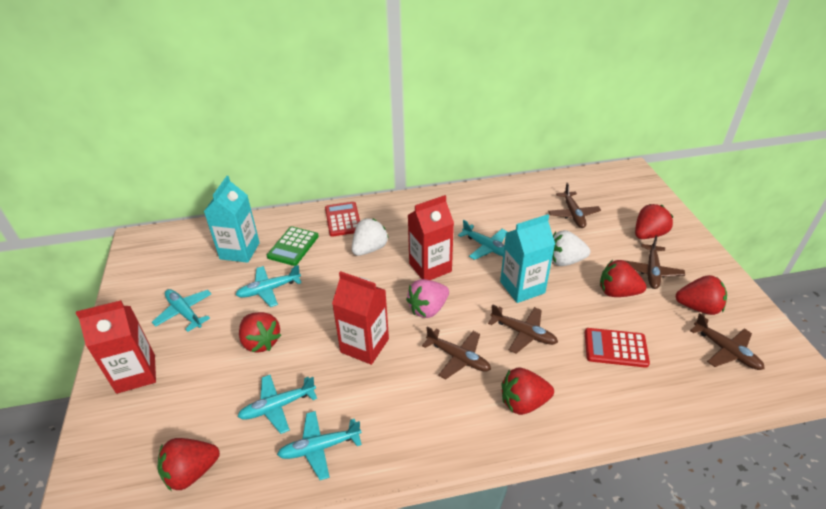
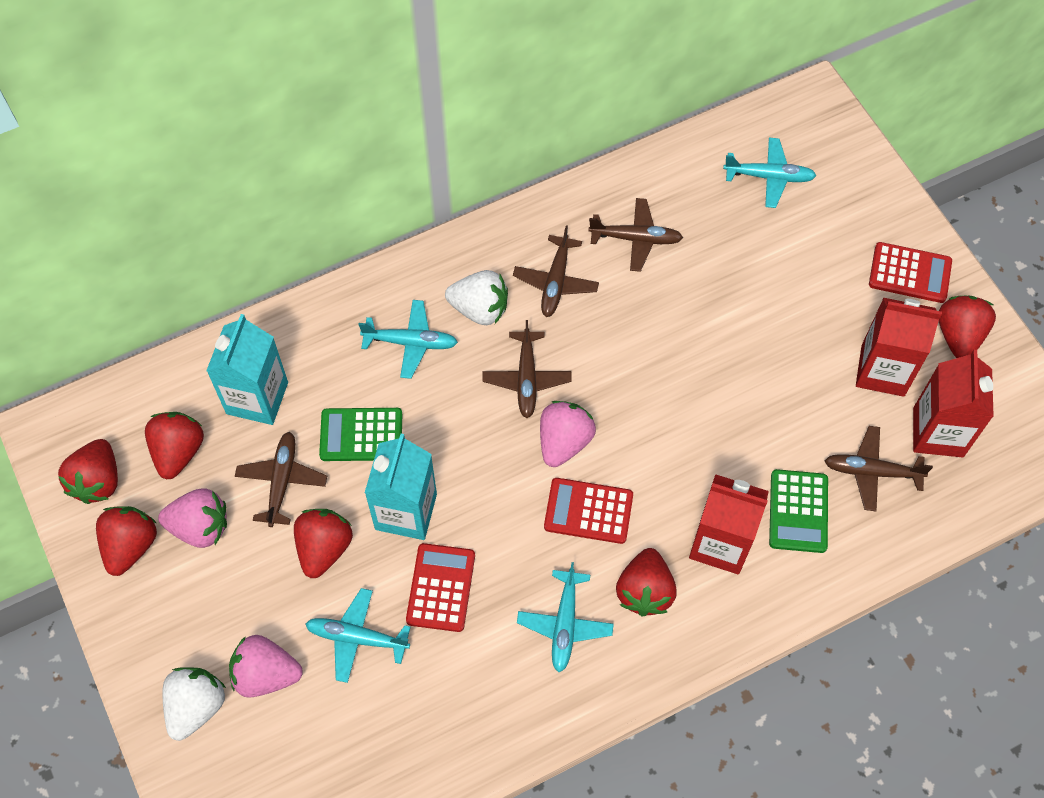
green calculator: 1 -> 2
pink strawberry: 1 -> 3
red calculator: 2 -> 3
turquoise plane: 5 -> 4

